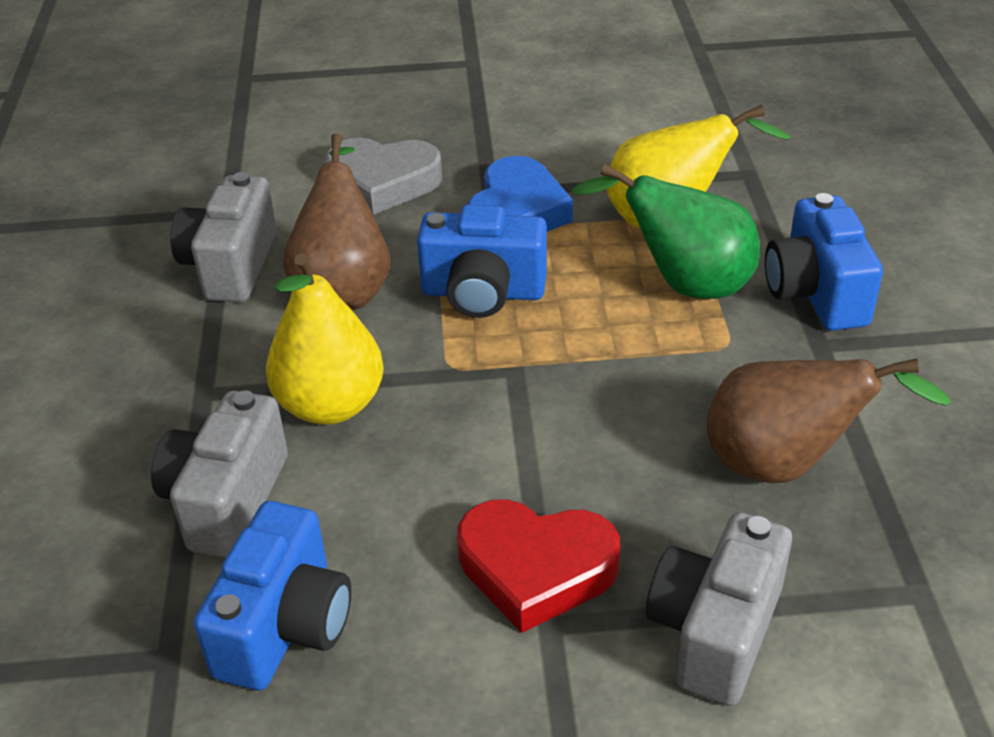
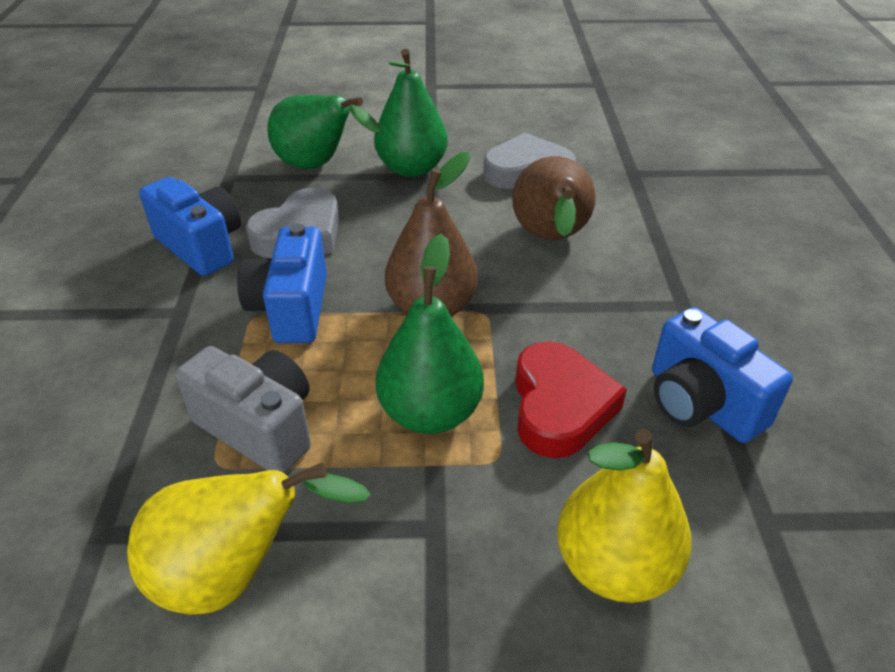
blue heart: 1 -> 0
green pear: 1 -> 3
grey camera: 3 -> 1
grey heart: 1 -> 2

